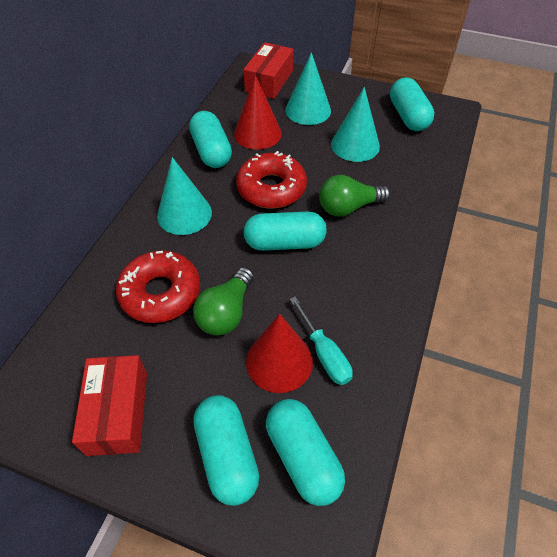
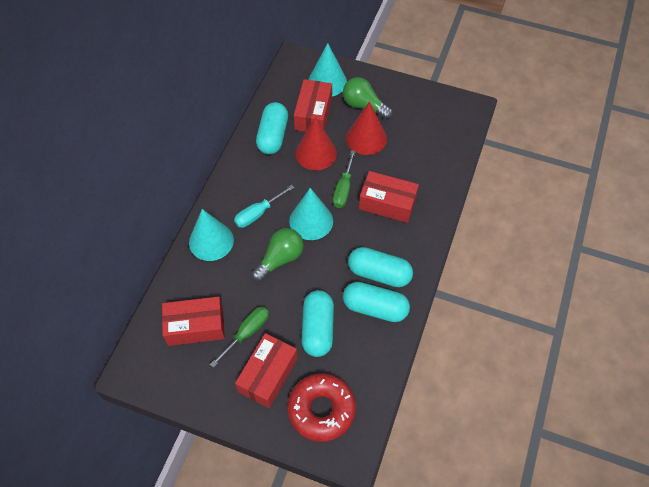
green screwdriver: 0 -> 2
red box: 2 -> 4
red donut: 2 -> 1
turquoise capsule: 5 -> 4

